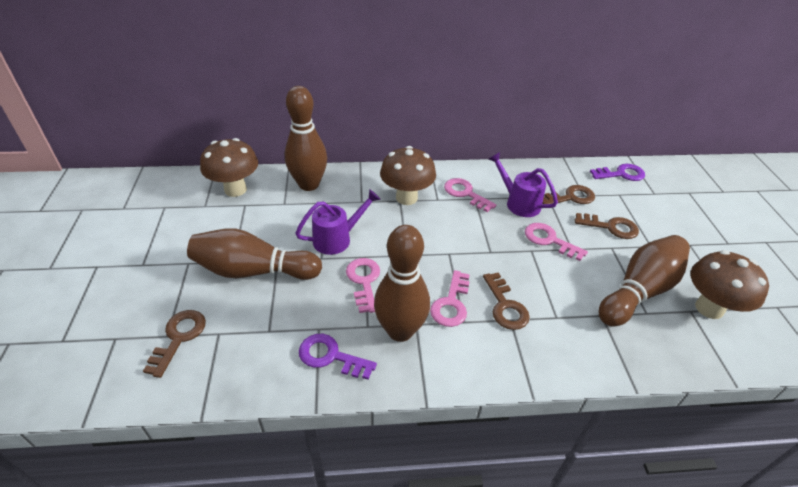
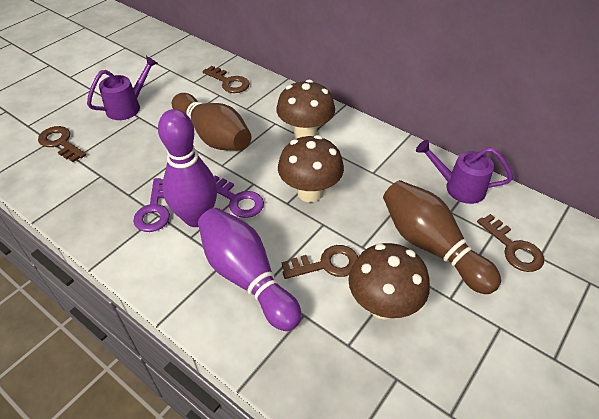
brown bowling pin: 4 -> 2
pink key: 4 -> 0
purple bowling pin: 0 -> 2

